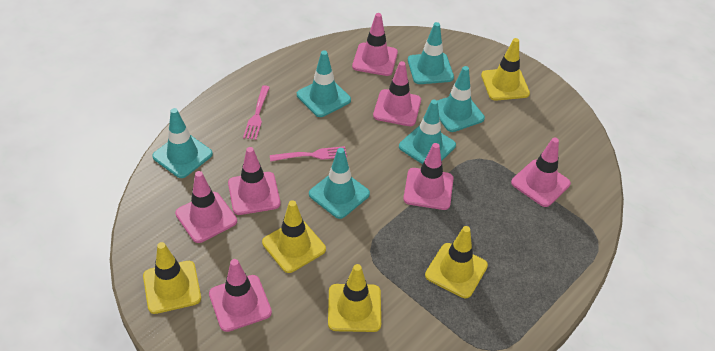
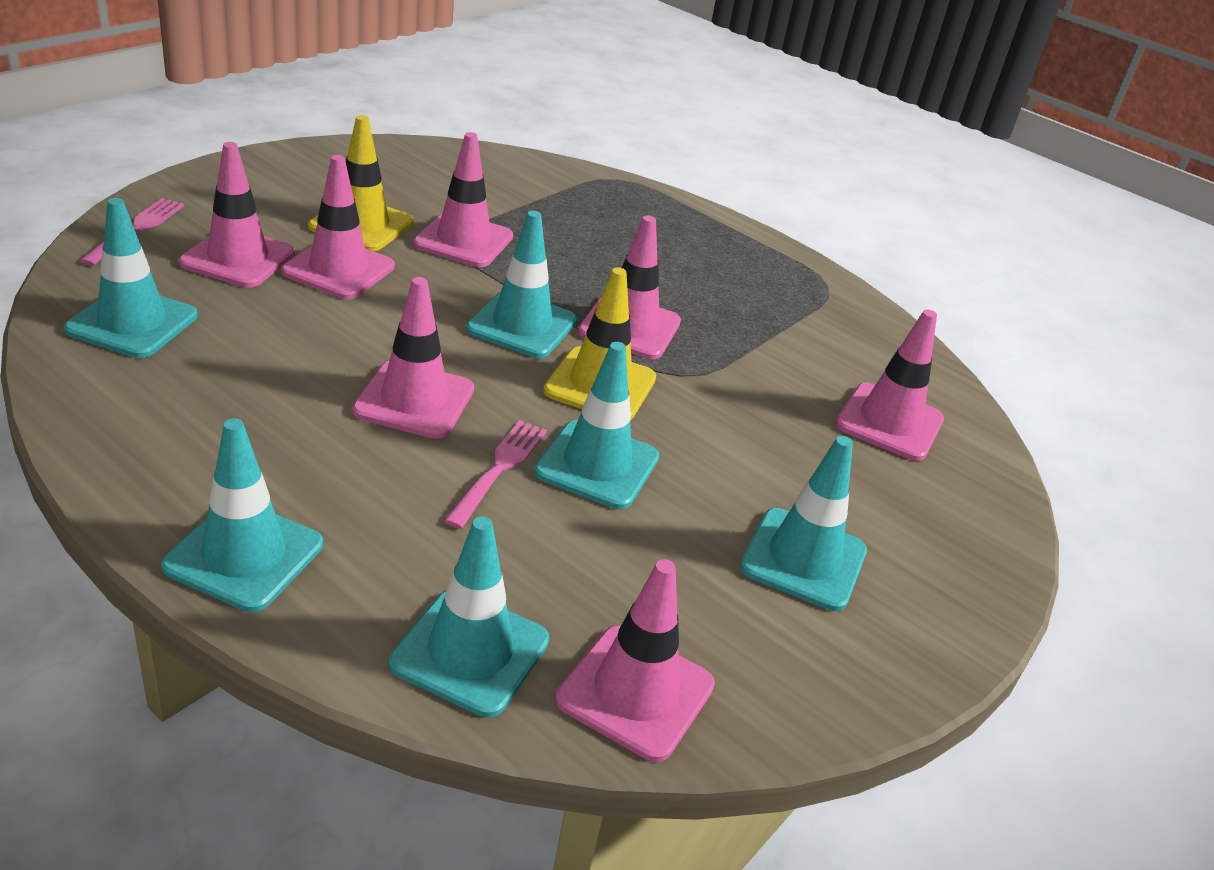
yellow traffic cone: 5 -> 2

